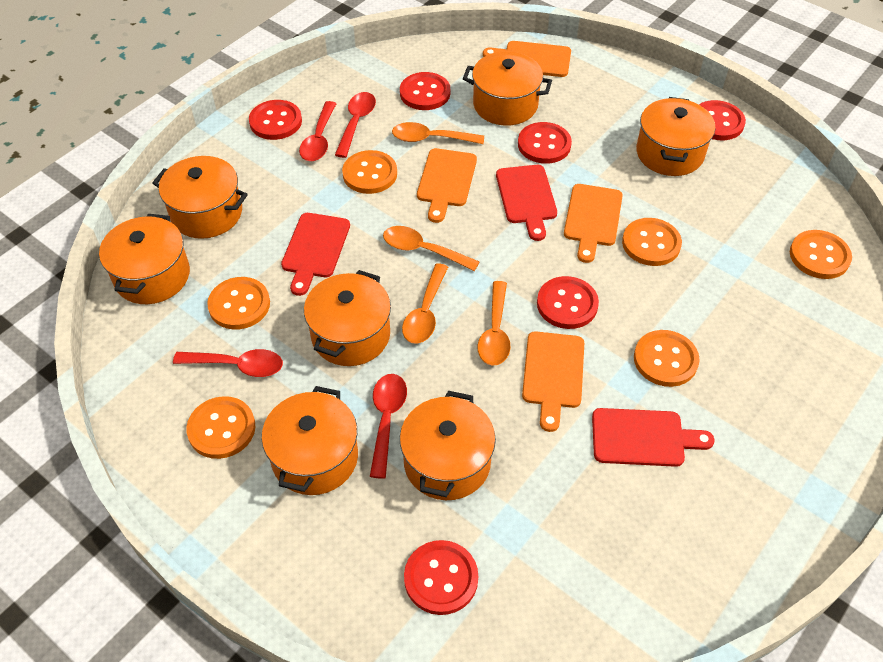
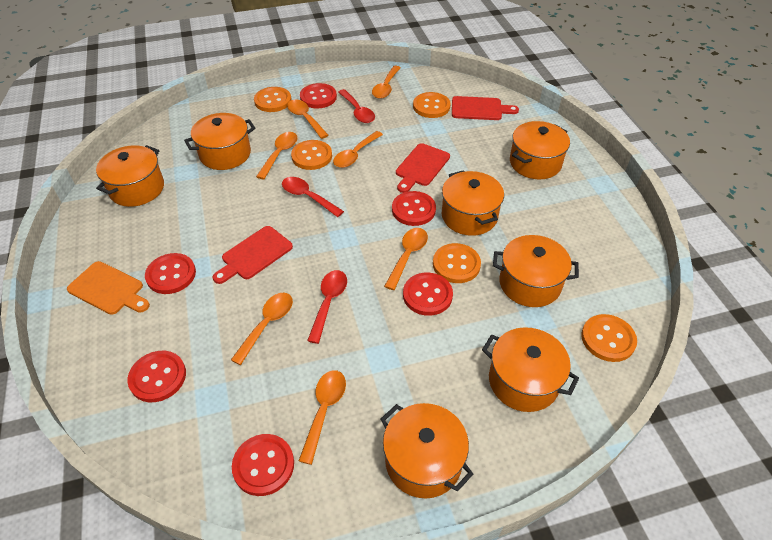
orange button: 6 -> 5
orange cutting board: 4 -> 1
orange spoon: 4 -> 7
red spoon: 4 -> 3

